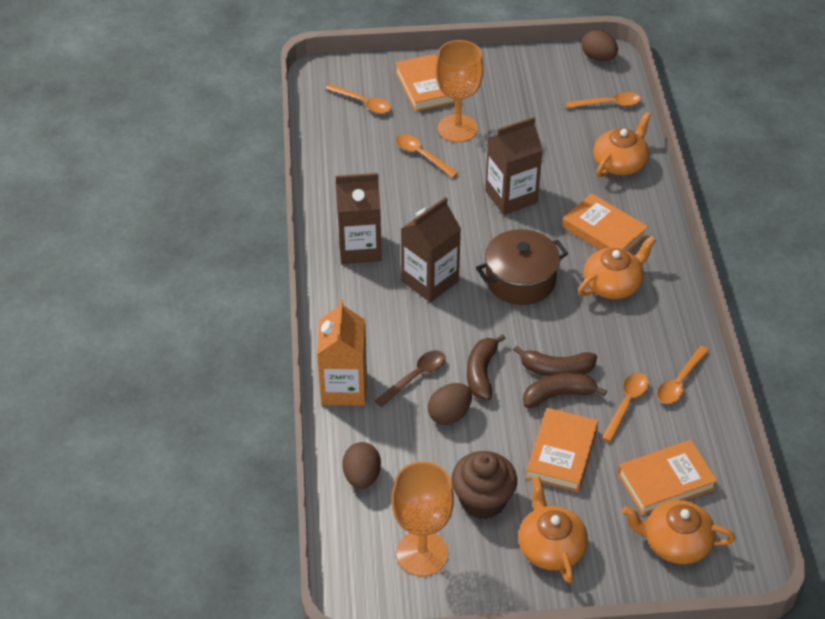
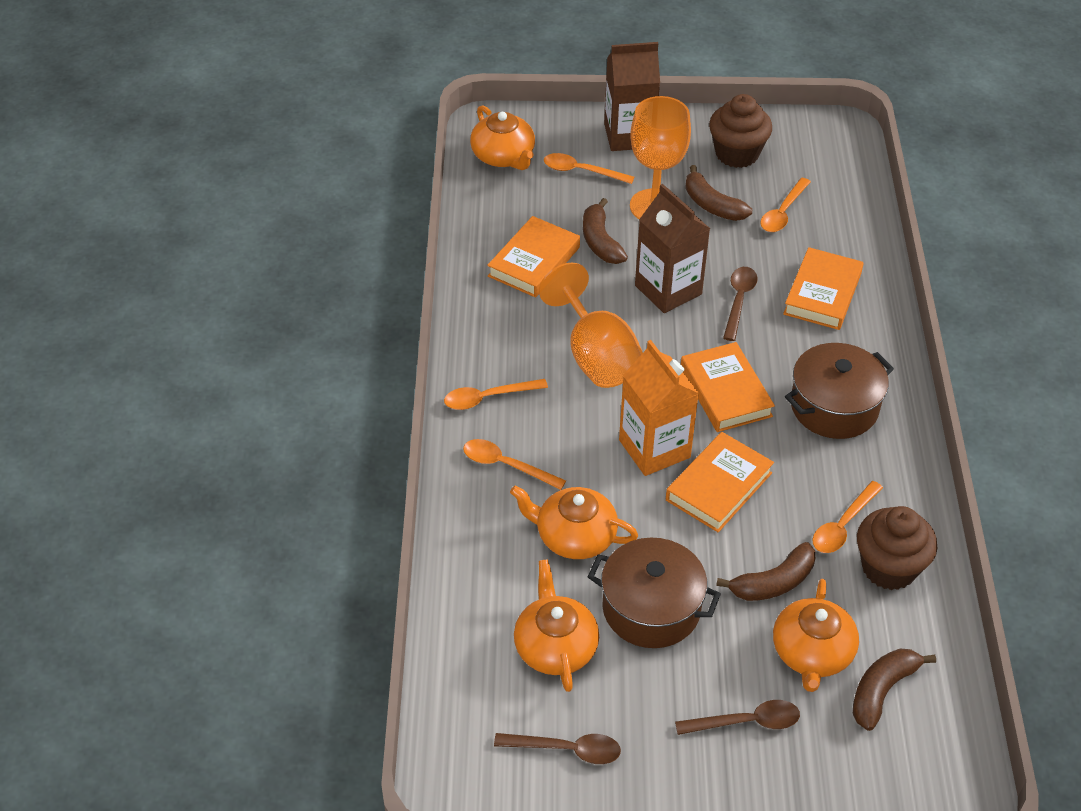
brown banana: 3 -> 4
brown carton: 3 -> 2
brown cupcake: 1 -> 2
brown egg: 3 -> 0
brown pot: 1 -> 2
brown spoon: 1 -> 3

